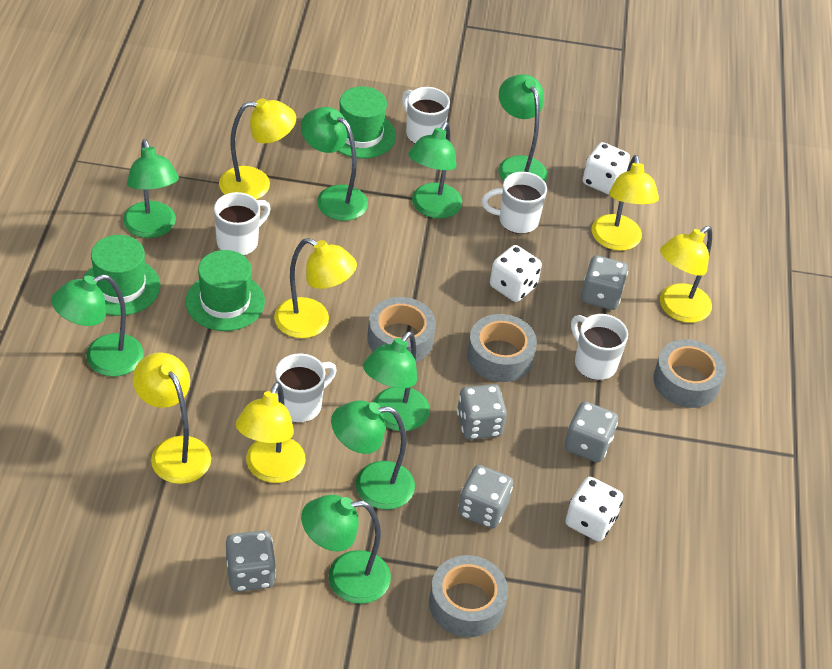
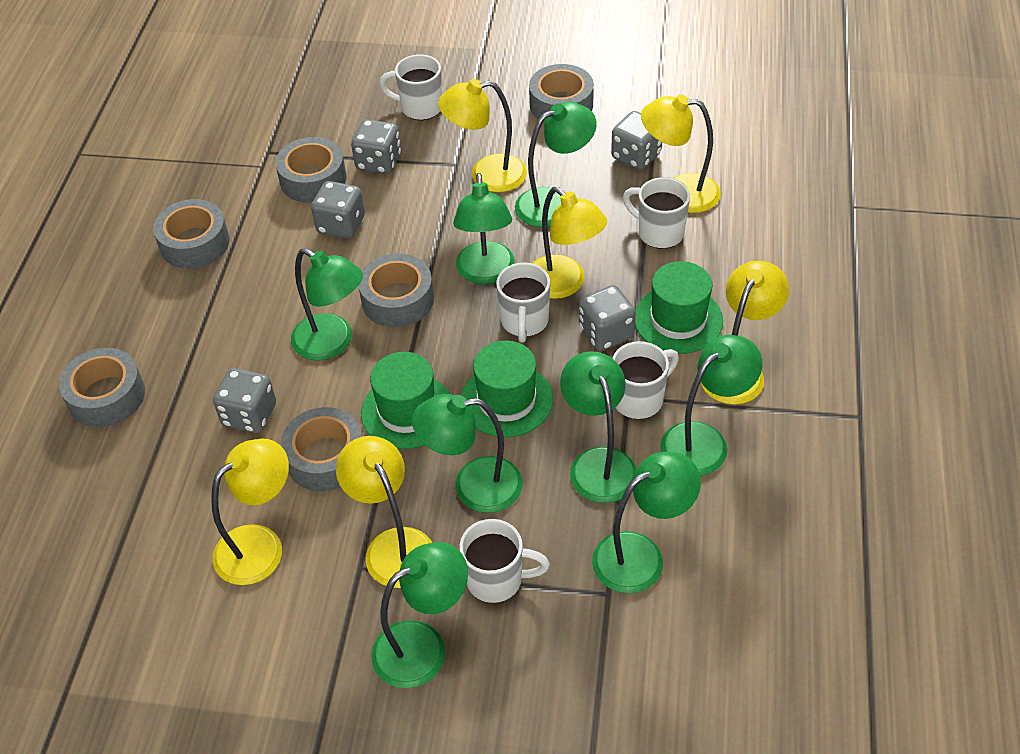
grey tape: 4 -> 6
white dice: 3 -> 0

